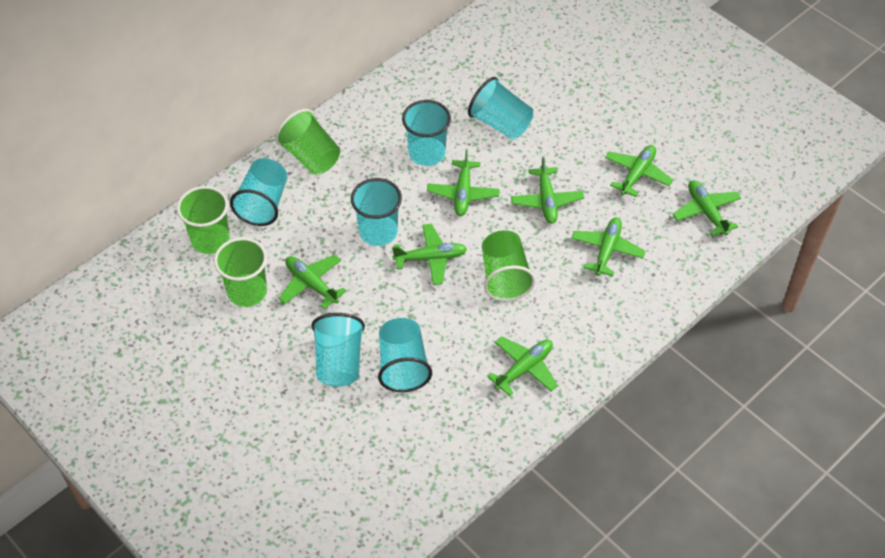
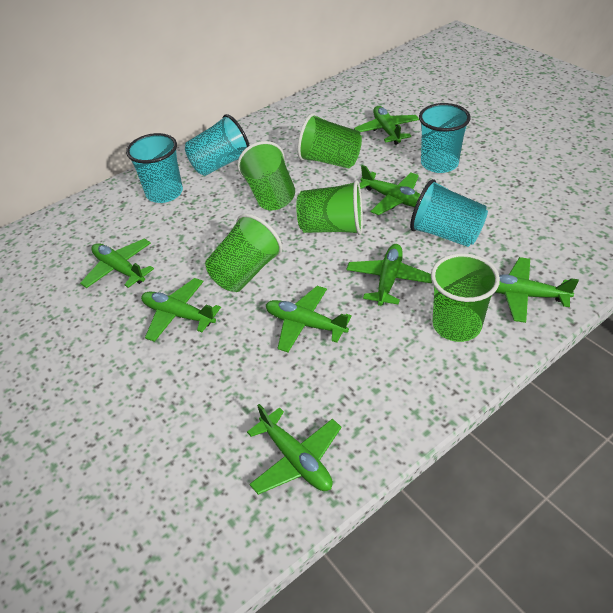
green cup: 4 -> 5
turquoise cup: 6 -> 4

